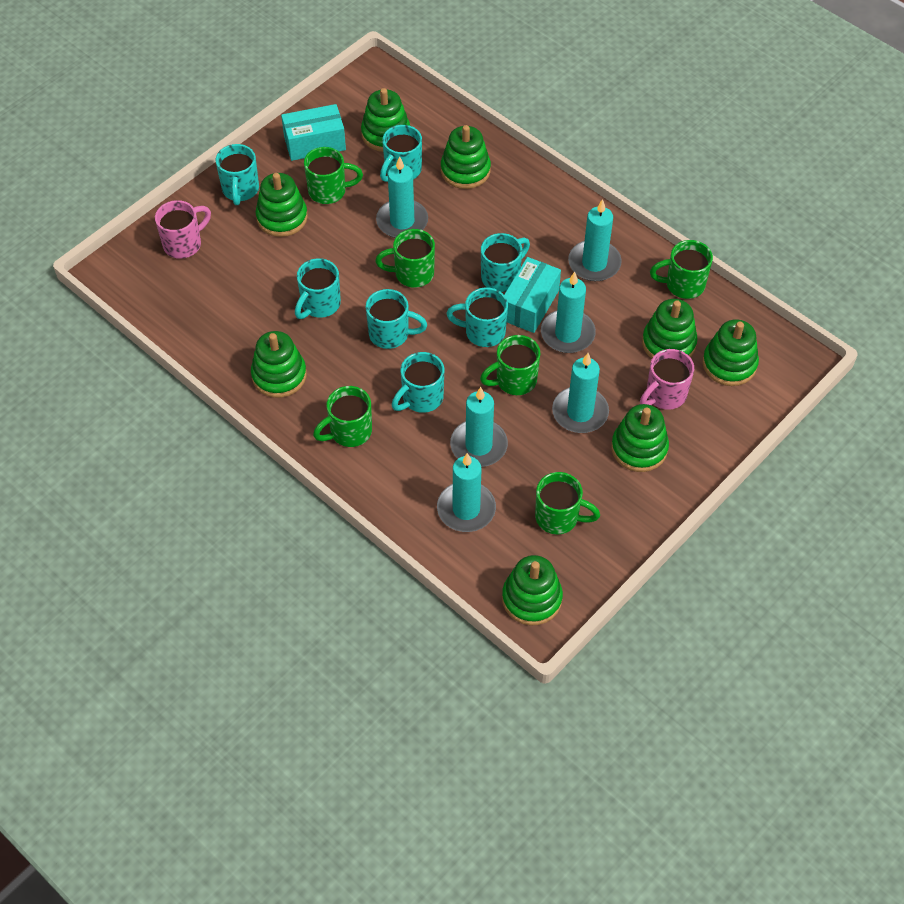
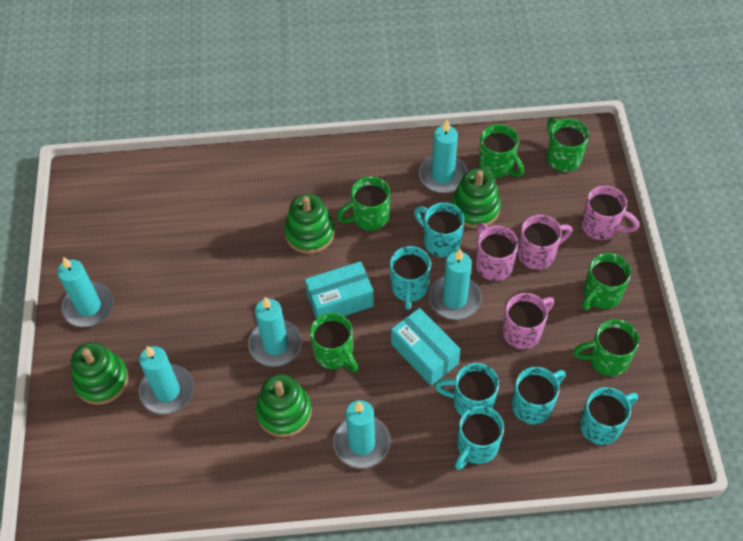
green stacking toy: 8 -> 4
pink mug: 2 -> 4
turquoise mug: 7 -> 6

